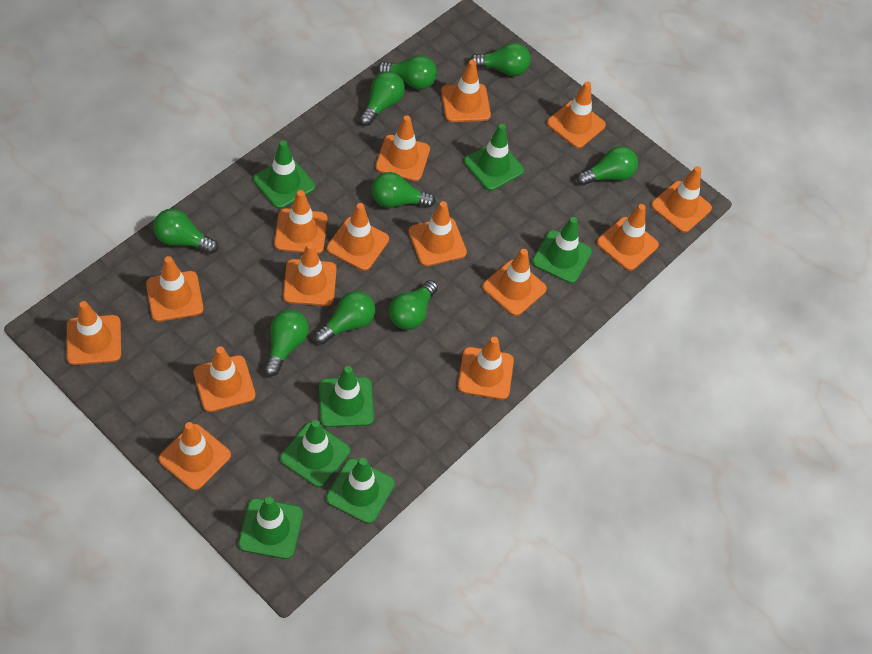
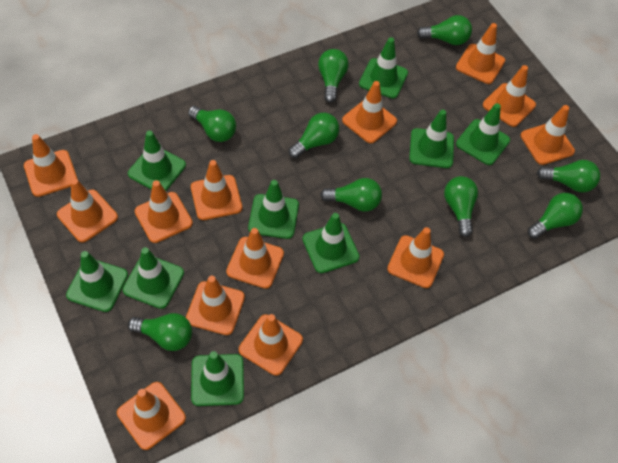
green traffic cone: 7 -> 9
orange traffic cone: 15 -> 13

